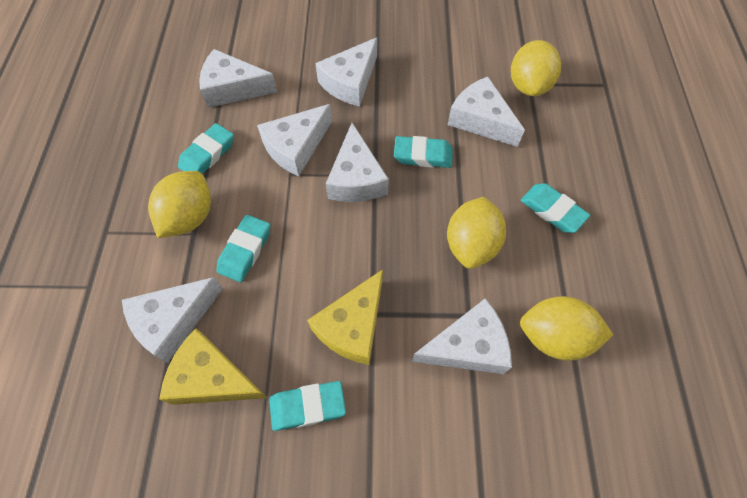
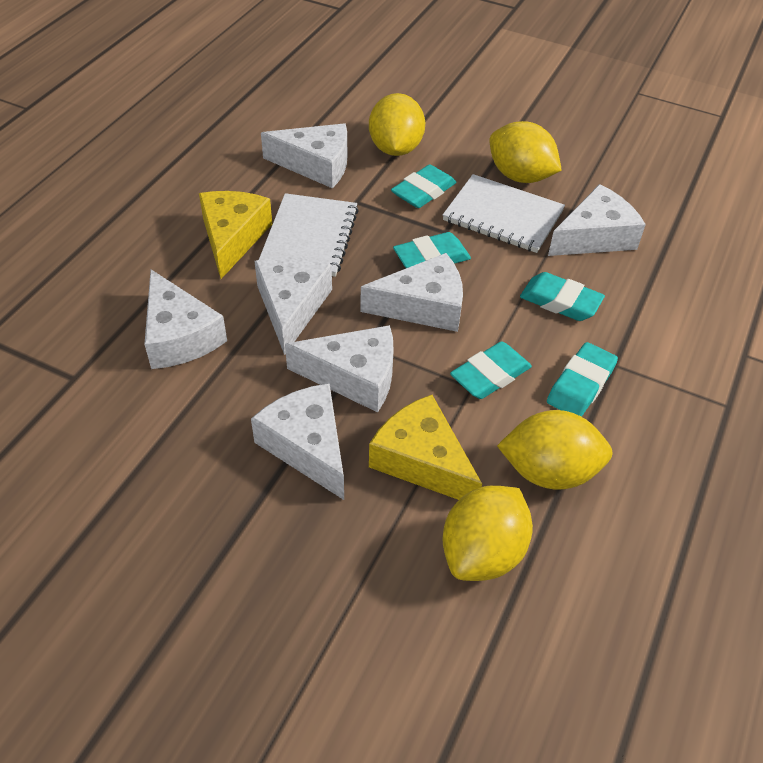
white notebook: 0 -> 2

